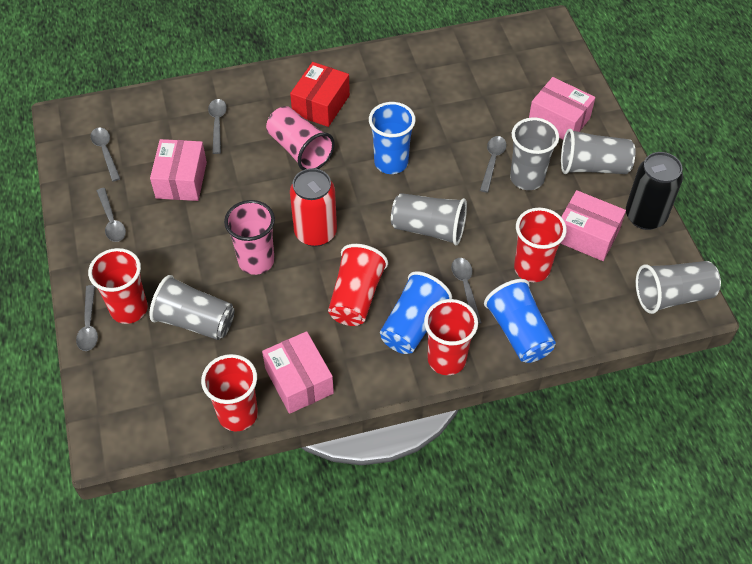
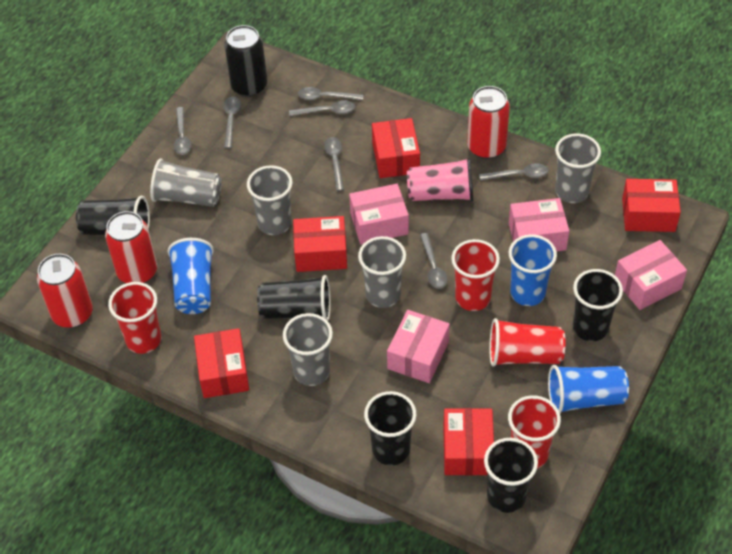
black cup: 0 -> 5
grey spoon: 6 -> 7
pink cup: 2 -> 1
red box: 1 -> 5
red can: 1 -> 3
red cup: 5 -> 4

